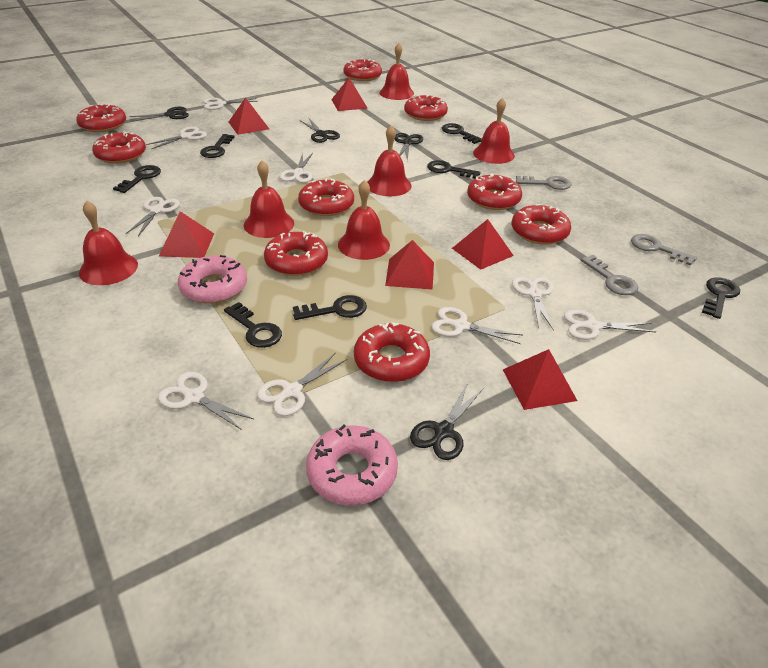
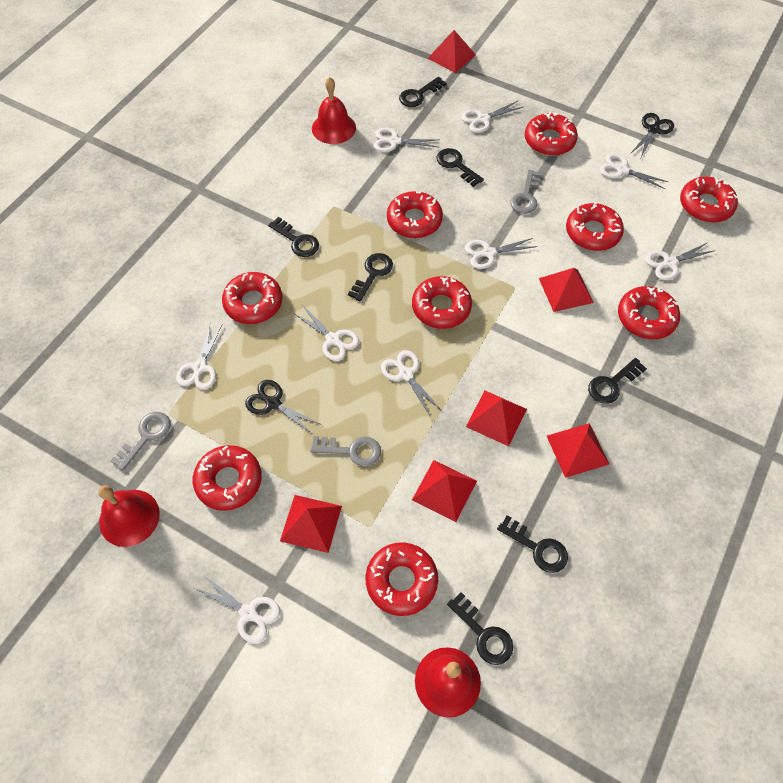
black scissors: 4 -> 2
pink donut: 2 -> 0
red bell: 6 -> 3

